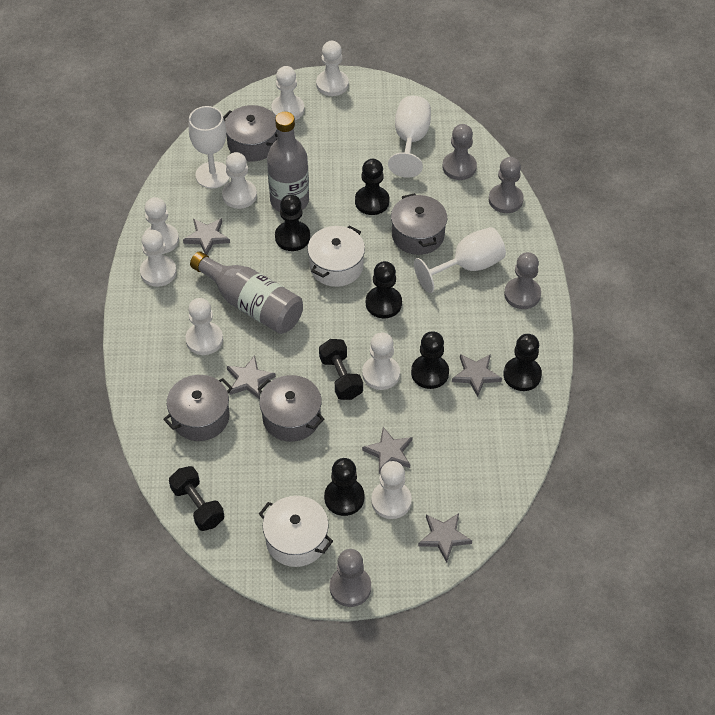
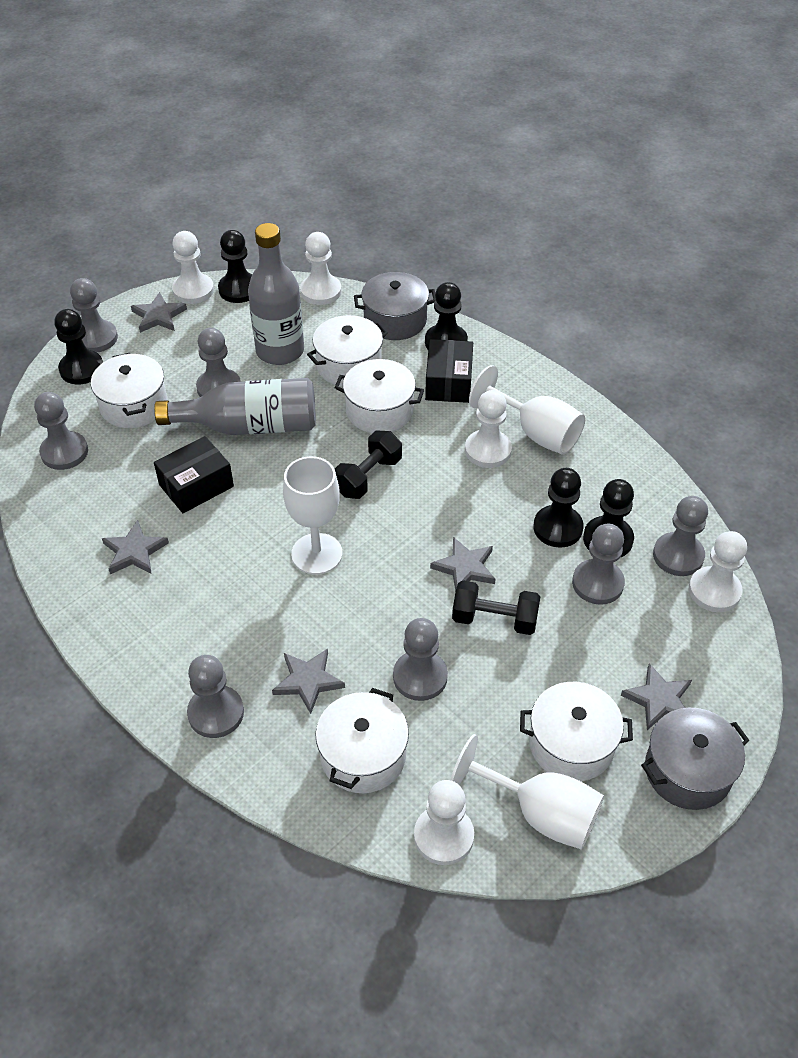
black box: 0 -> 2
black pawn: 6 -> 5
grey pawn: 4 -> 7
grey pot: 4 -> 2
white pawn: 8 -> 5
white pot: 2 -> 5

